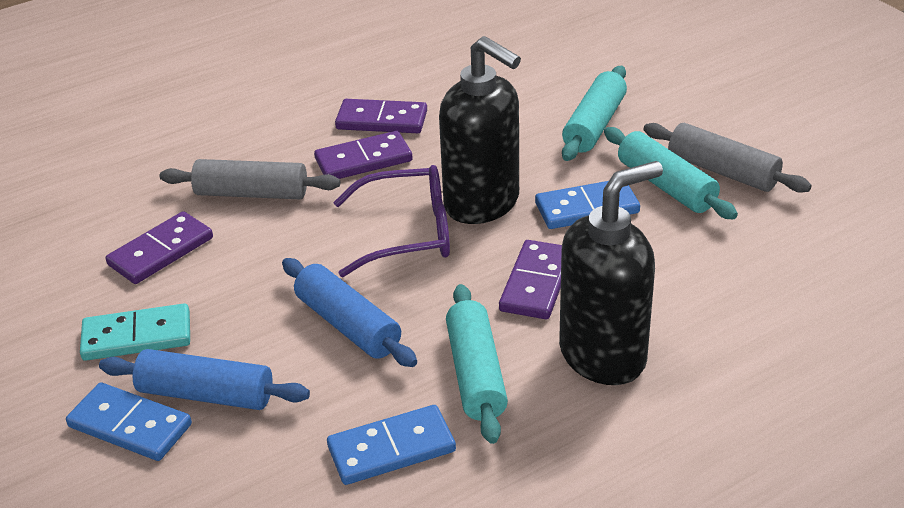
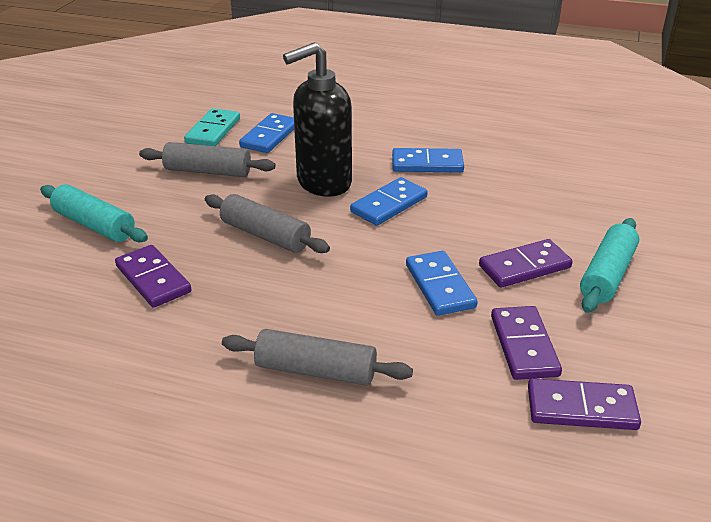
black soap dispenser: 2 -> 1
blue domino: 3 -> 4
blue rolling pin: 2 -> 0
grey rolling pin: 2 -> 3
purple glasses: 1 -> 0
turquoise rolling pin: 3 -> 2

